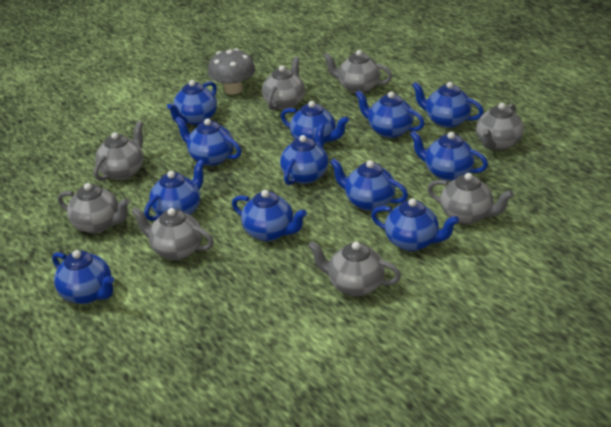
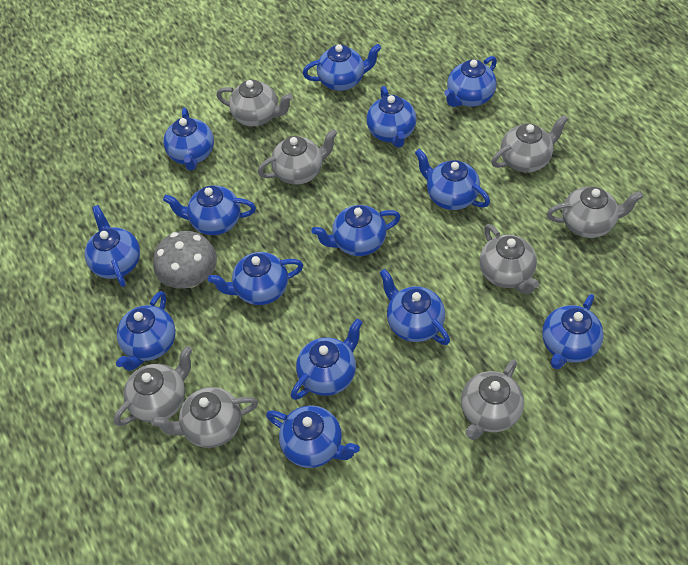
blue teapot: 12 -> 14

